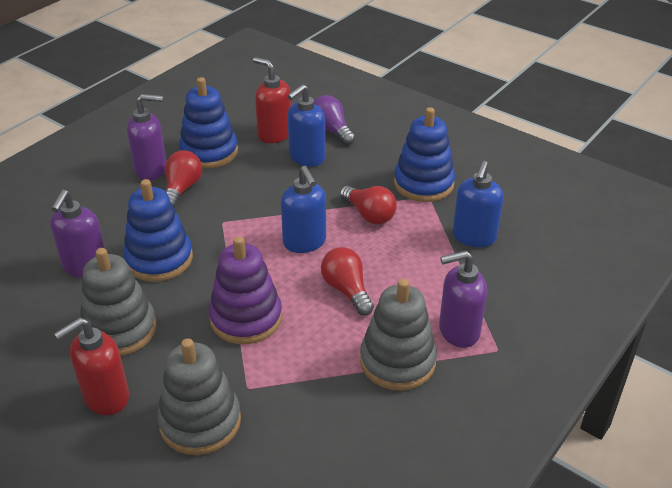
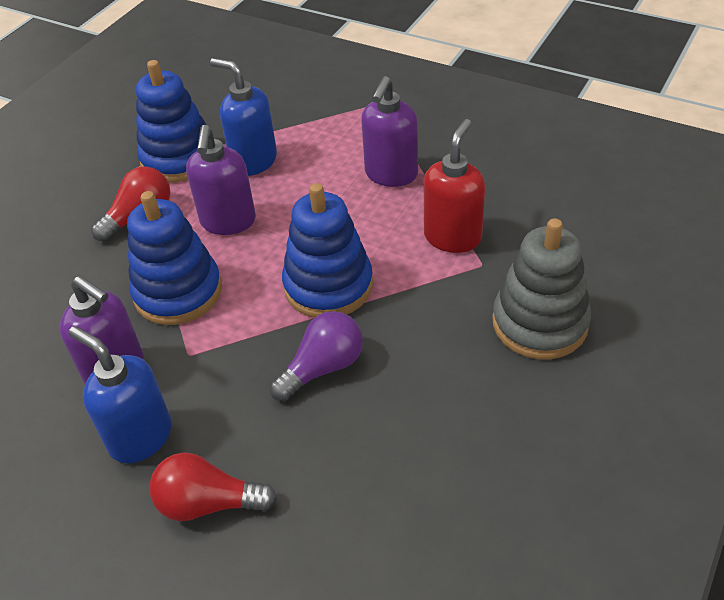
blue soap dispenser: 3 -> 2
grey stacking toy: 3 -> 1
purple stacking toy: 1 -> 0
red light bulb: 3 -> 2
red soap dispenser: 2 -> 1

